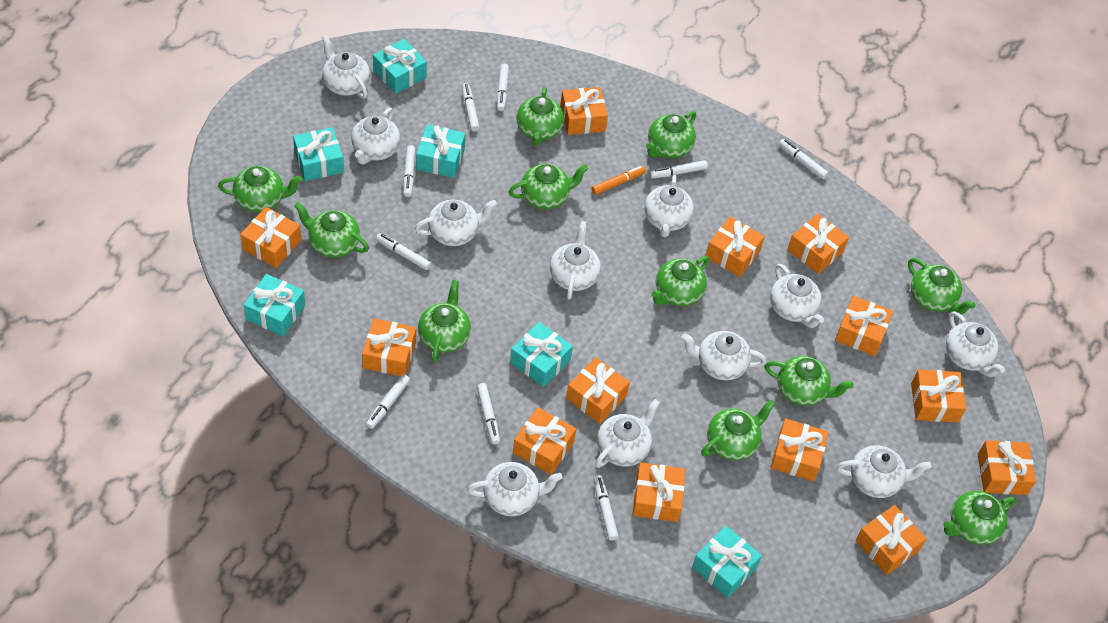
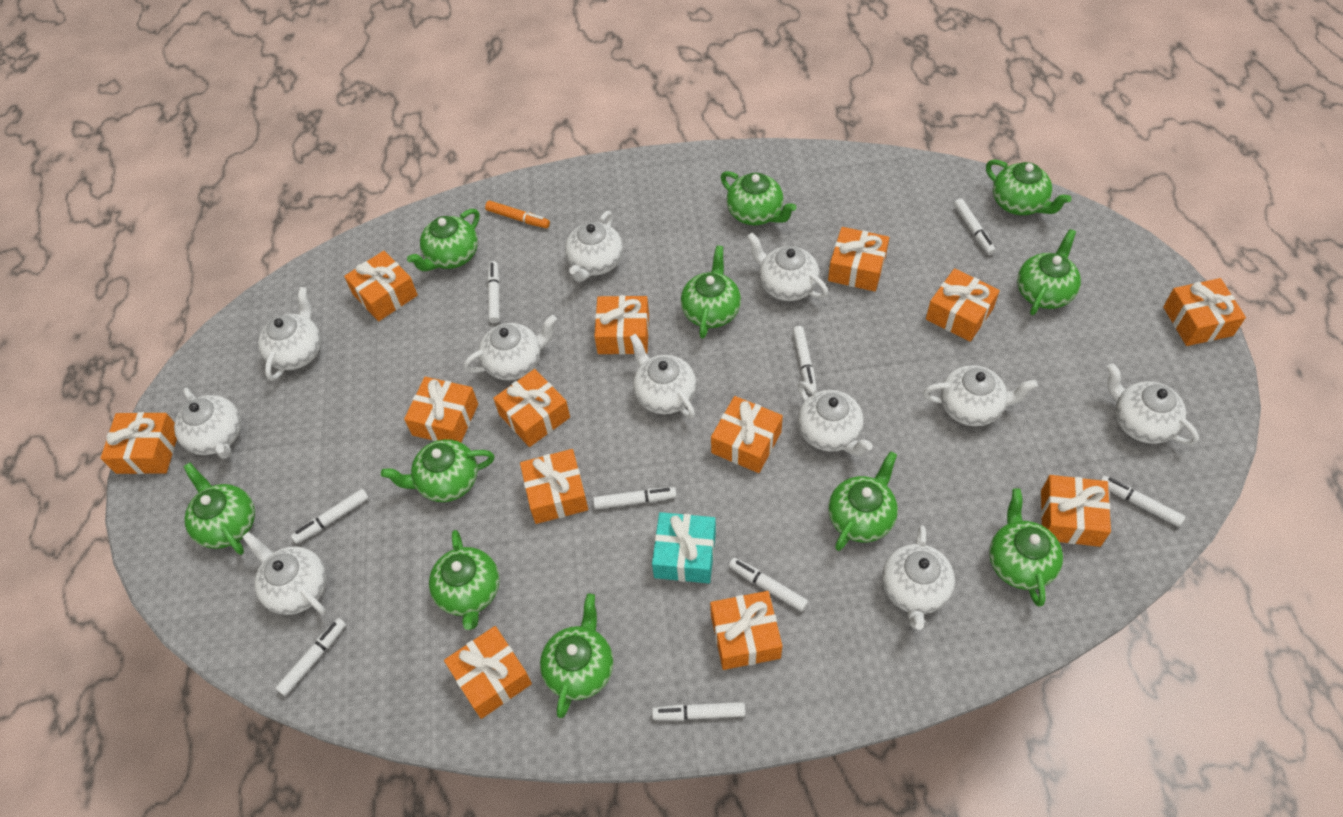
turquoise gift: 6 -> 1

